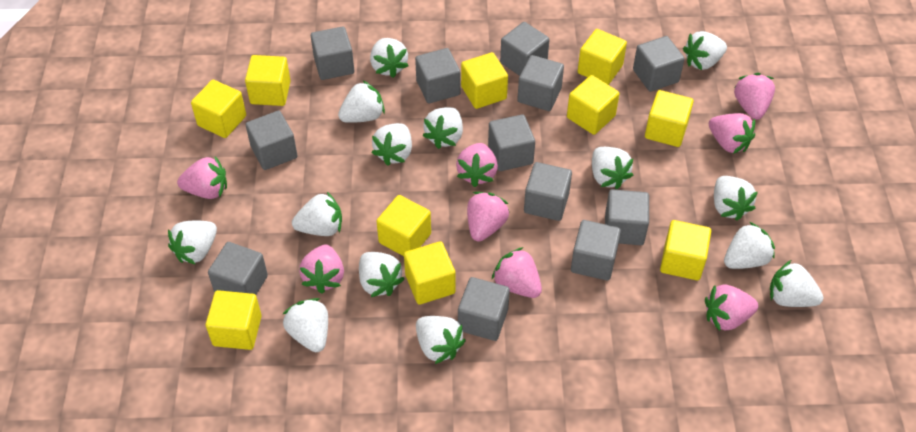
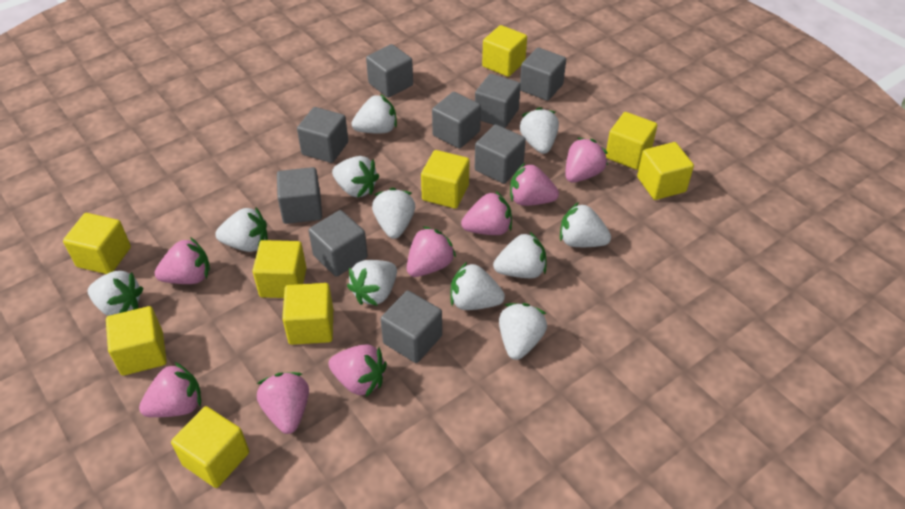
grey cube: 12 -> 9
white strawberry: 14 -> 11
yellow cube: 10 -> 9

